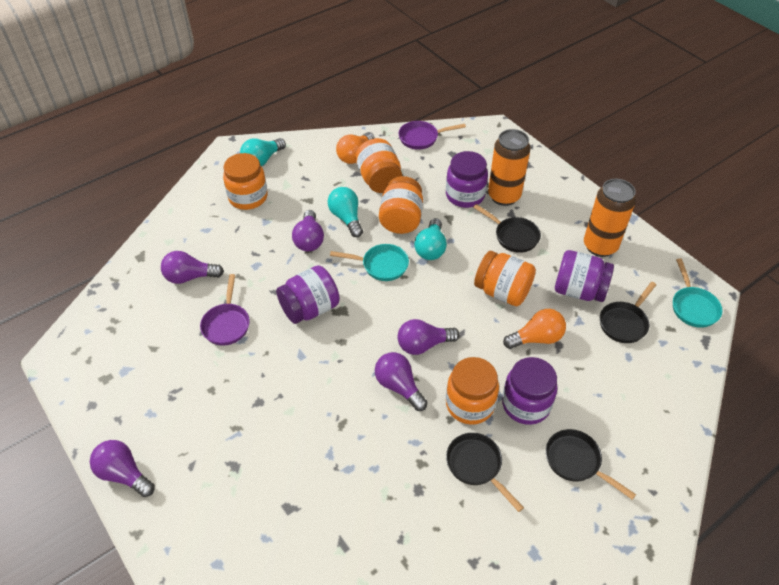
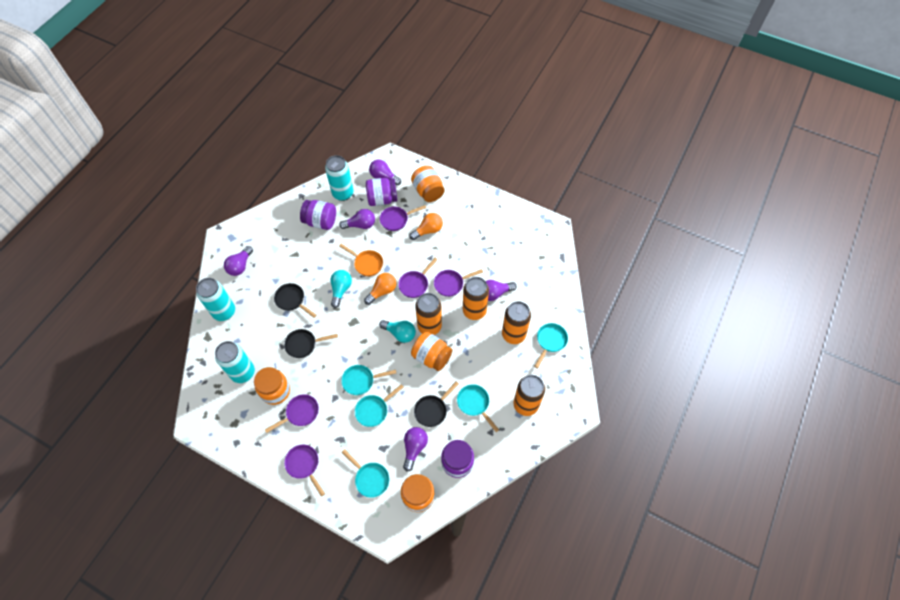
black pan: 4 -> 3
orange can: 2 -> 4
orange jar: 5 -> 4
orange pan: 0 -> 1
purple jar: 4 -> 3
purple pan: 2 -> 5
turquoise can: 0 -> 3
turquoise light bulb: 3 -> 2
turquoise pan: 2 -> 5

